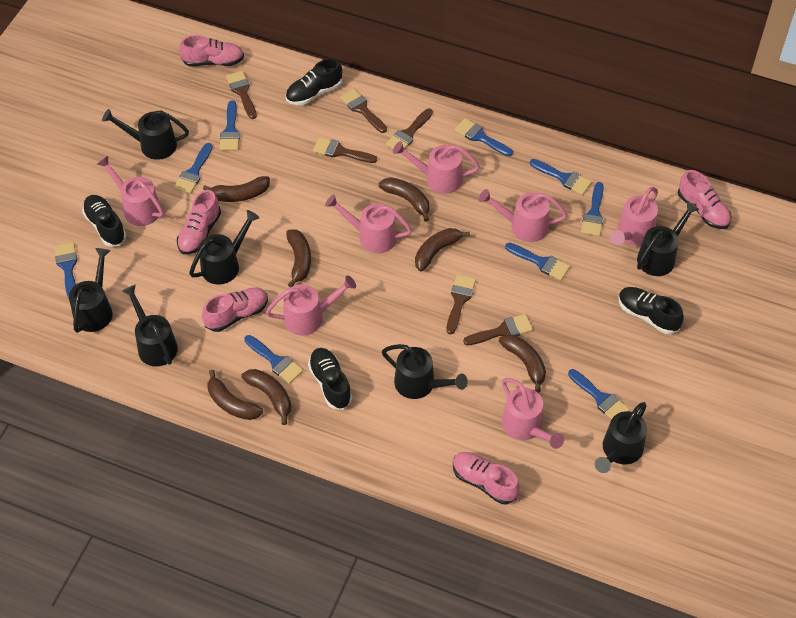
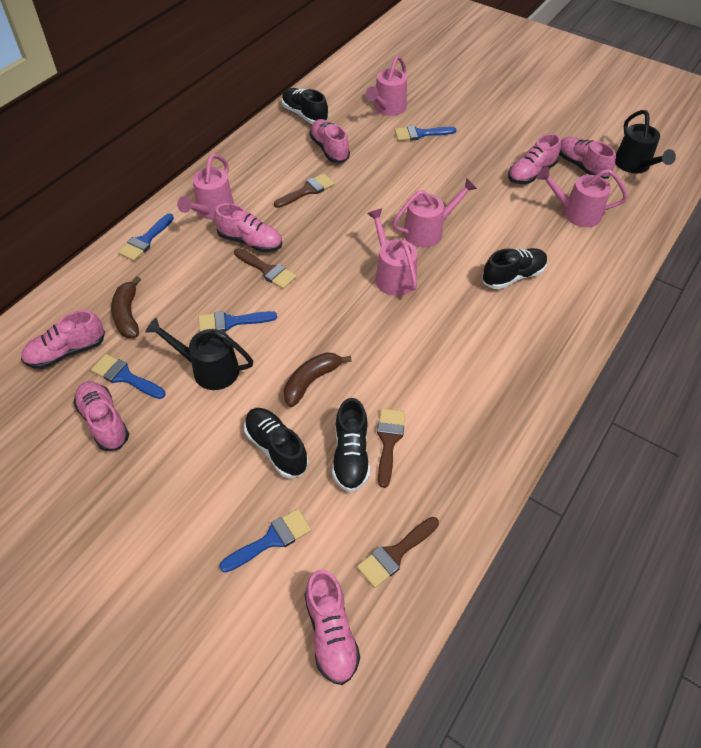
black watering can: 7 -> 2
blue brush: 9 -> 5
brown banana: 7 -> 2
brown brush: 6 -> 4
pink shoe: 5 -> 7
pink watering can: 7 -> 5

